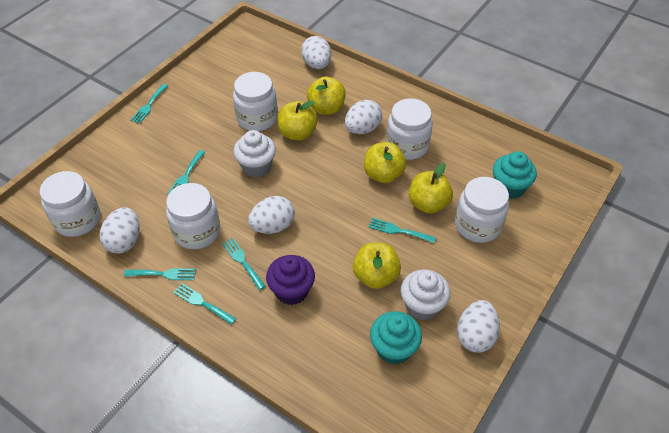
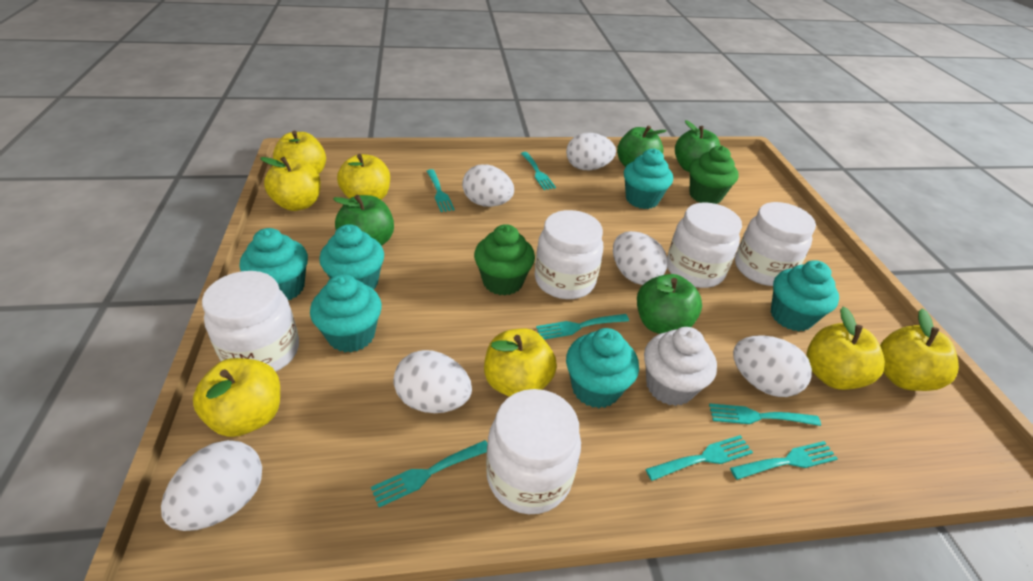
green apple: 0 -> 4
green cupcake: 0 -> 2
purple cupcake: 1 -> 0
turquoise cupcake: 2 -> 6
turquoise fork: 6 -> 7
white cupcake: 2 -> 1
white egg: 5 -> 6
yellow apple: 5 -> 7

